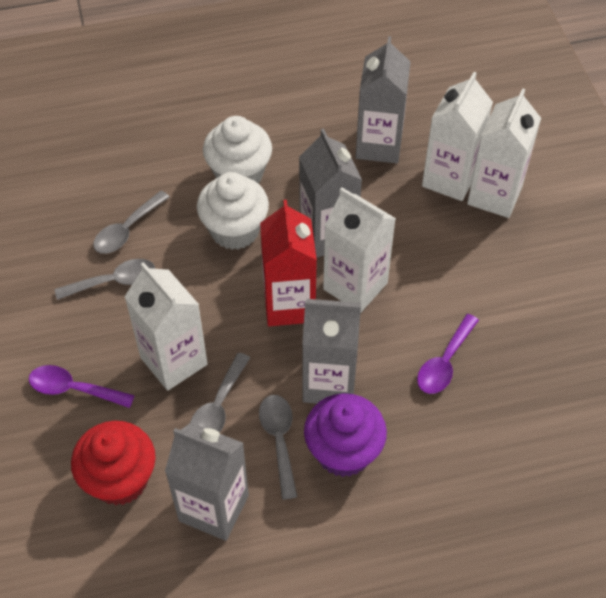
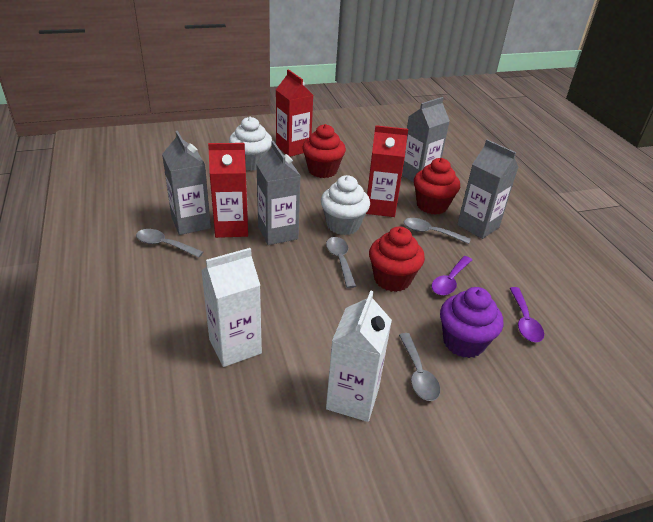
red carton: 1 -> 3
red cupcake: 1 -> 3
white carton: 4 -> 2

